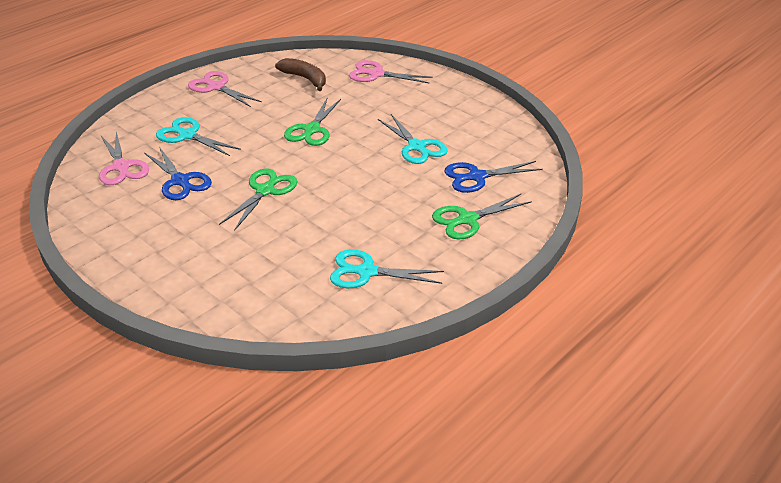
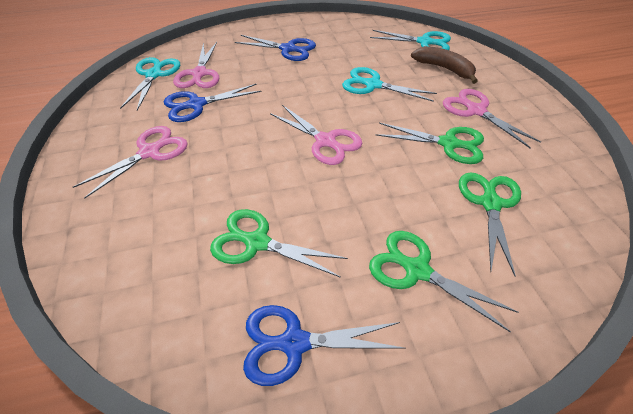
blue scissors: 2 -> 3
green scissors: 3 -> 4
pink scissors: 3 -> 4

